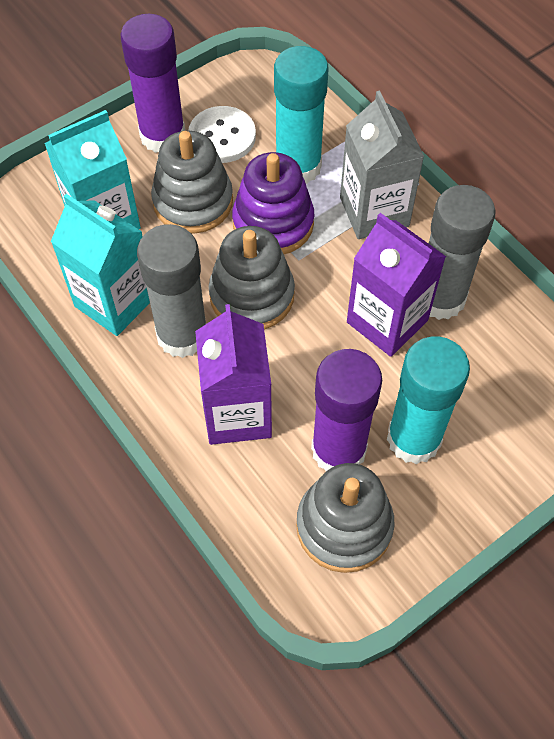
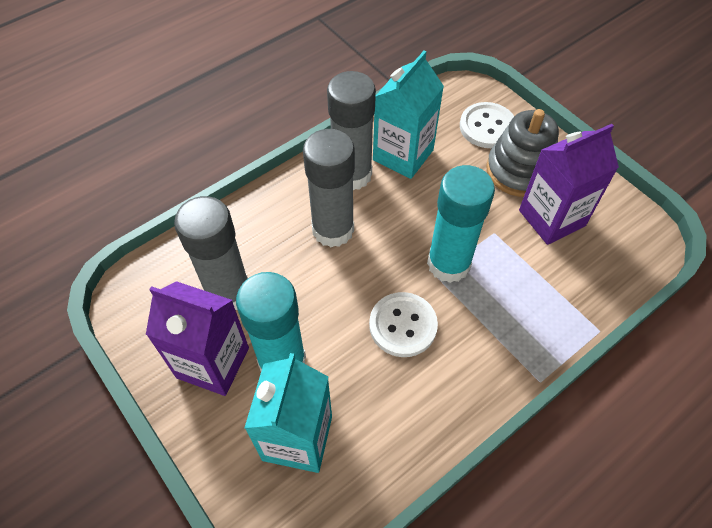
grey carton: 1 -> 0
grey glue stick: 2 -> 3
grey stacking toy: 3 -> 1
purple glue stick: 2 -> 0
purple stacking toy: 1 -> 0
white button: 1 -> 2

